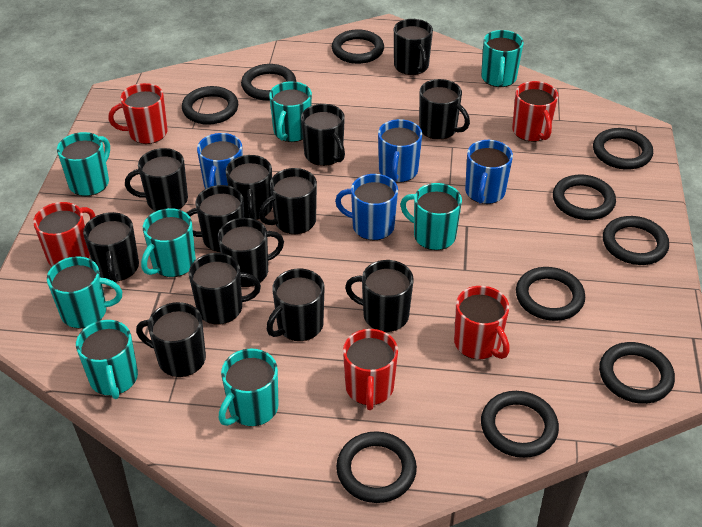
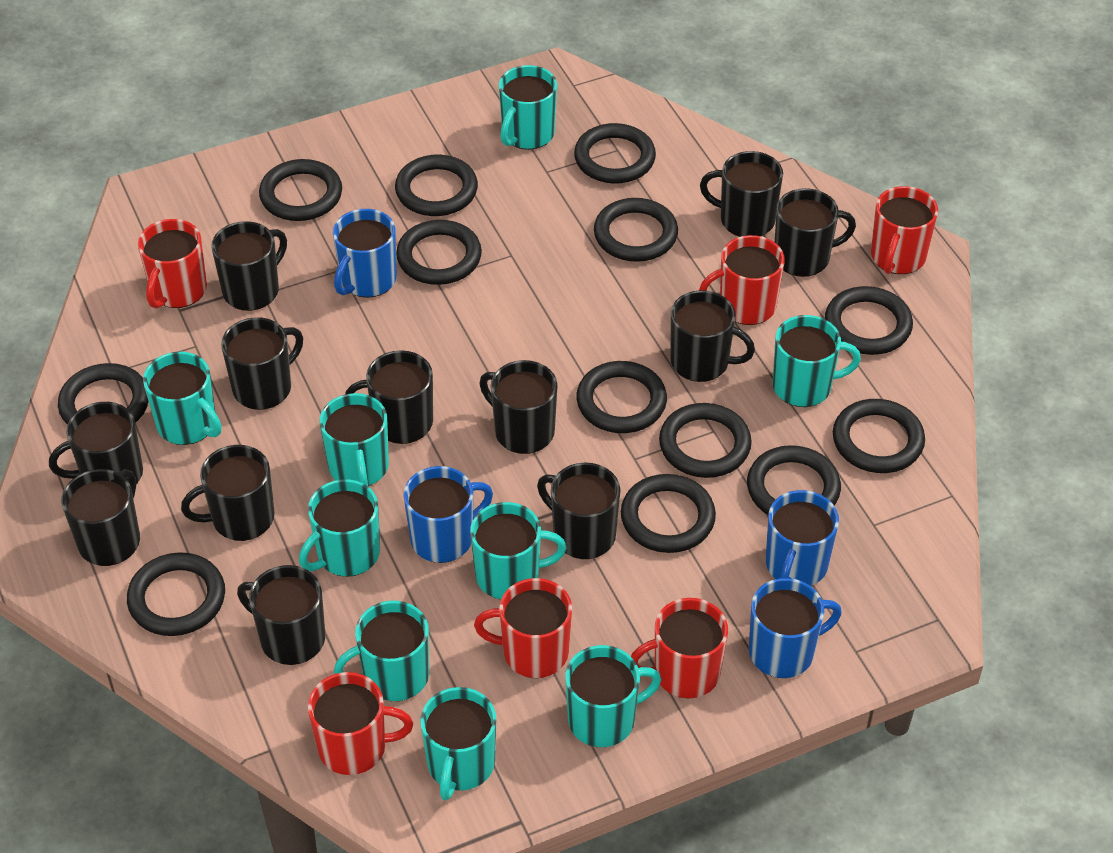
black mug: 13 -> 12
black ring: 10 -> 13
red mug: 5 -> 6
turquoise mug: 8 -> 9

